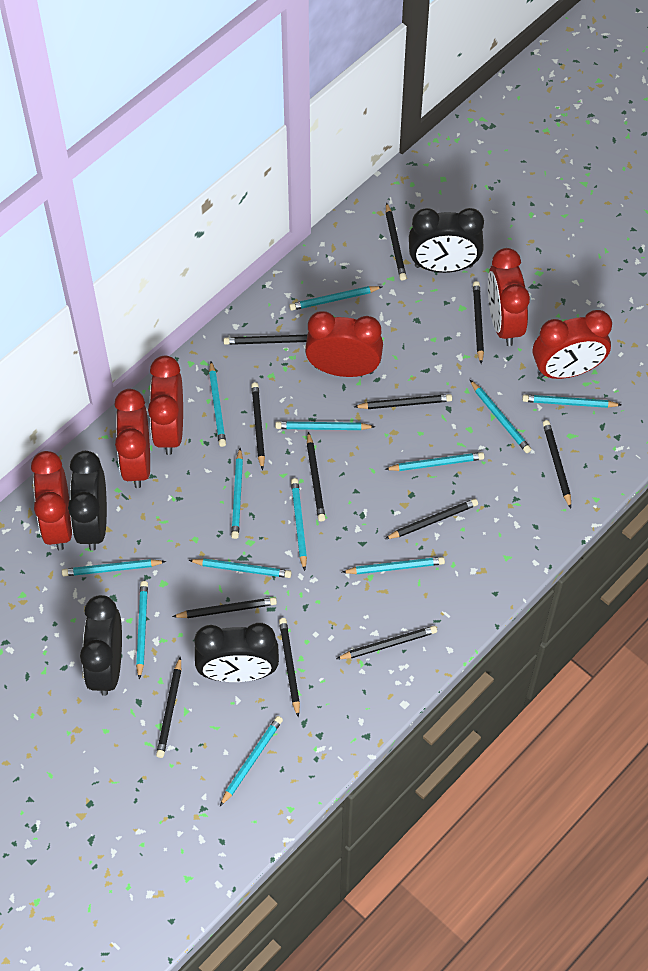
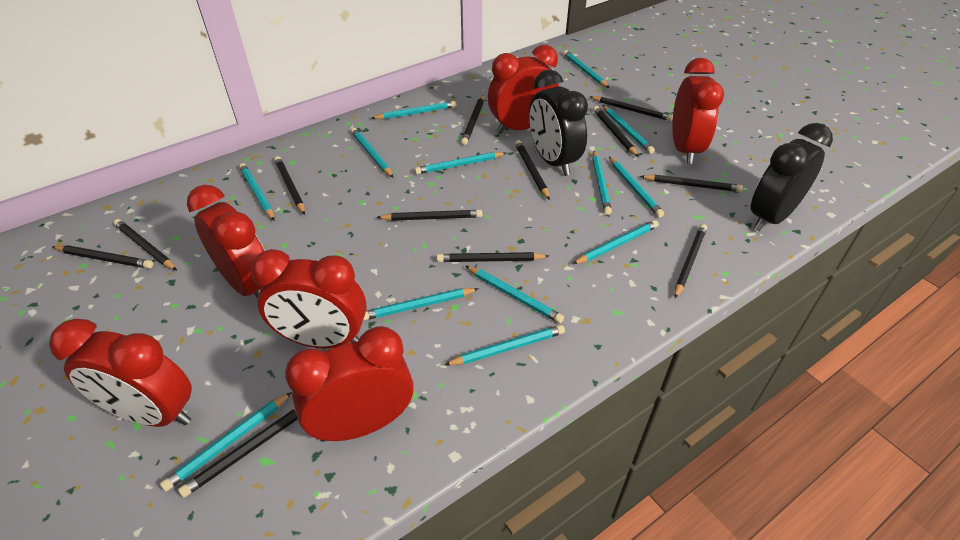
black clock: 4 -> 2

